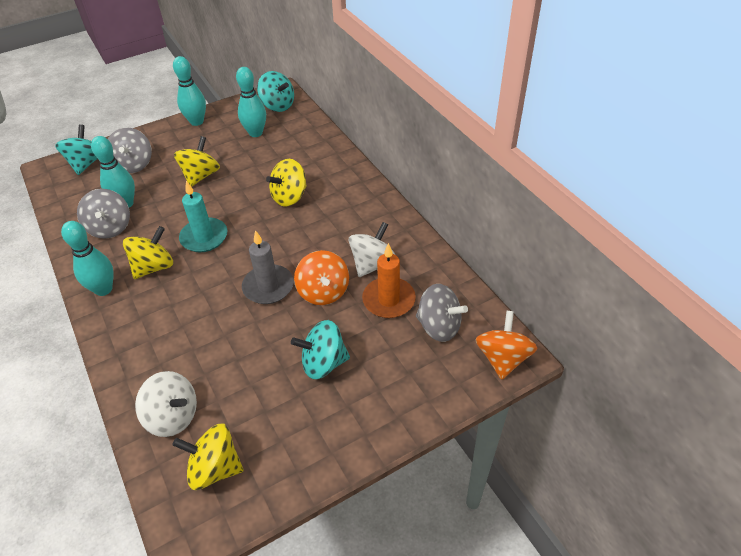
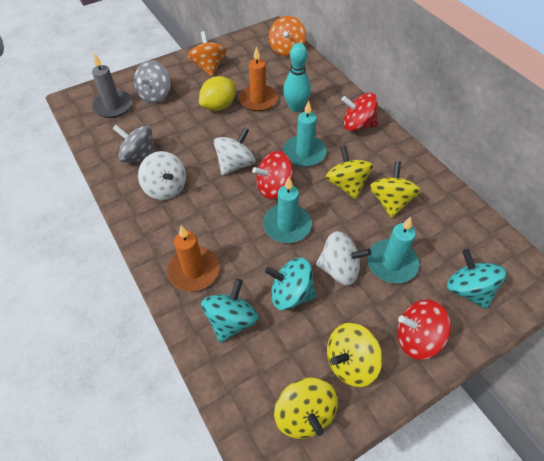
grey spinning top: 3 -> 2
orange candle: 1 -> 2
red spinning top: 0 -> 3
turquoise bowling pin: 4 -> 1
turquoise candle: 1 -> 3
white spinning top: 2 -> 3
yellow lemon: 0 -> 1

